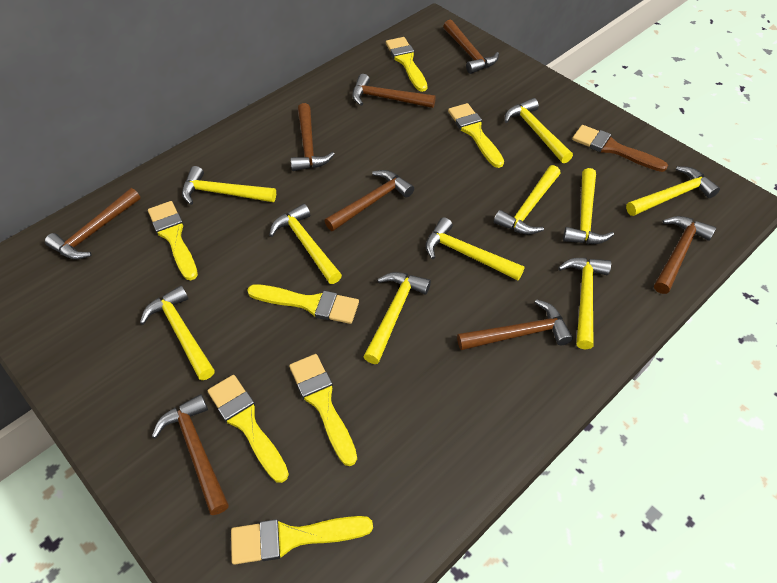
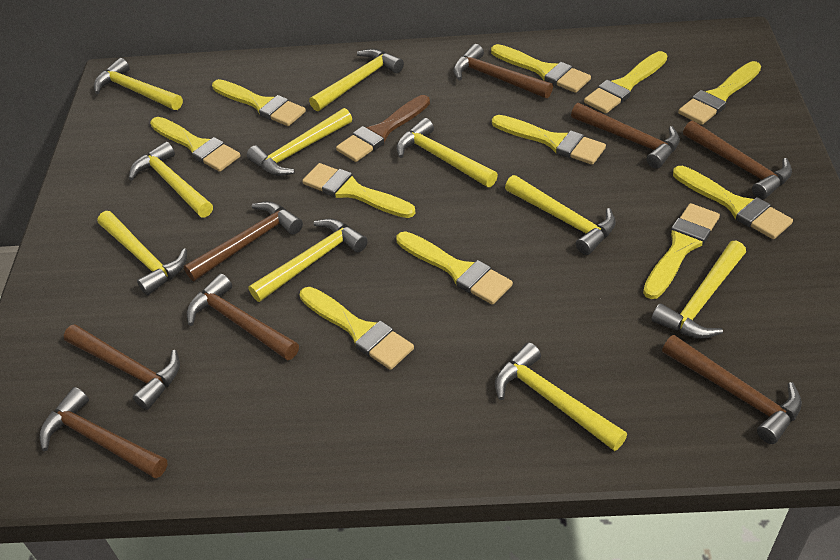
yellow brush: 7 -> 11

